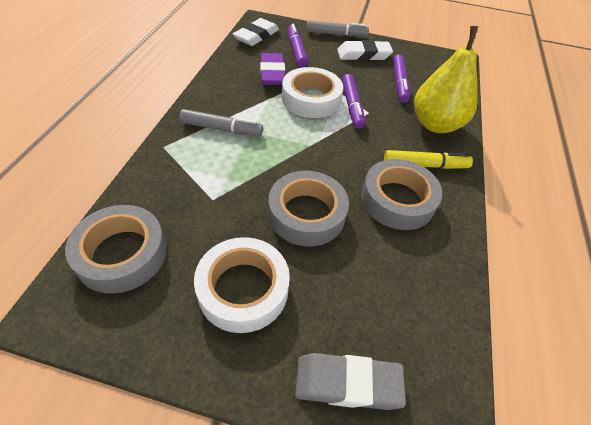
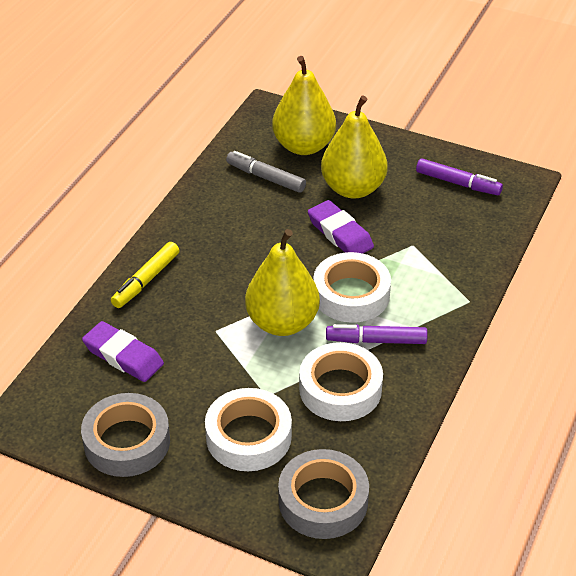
grey eraser: 1 -> 0
grey marker: 2 -> 1
grey tape: 3 -> 2
purple eraser: 1 -> 2
purple marker: 3 -> 2
white eraser: 2 -> 0
white tape: 2 -> 3
yellow pear: 1 -> 3

